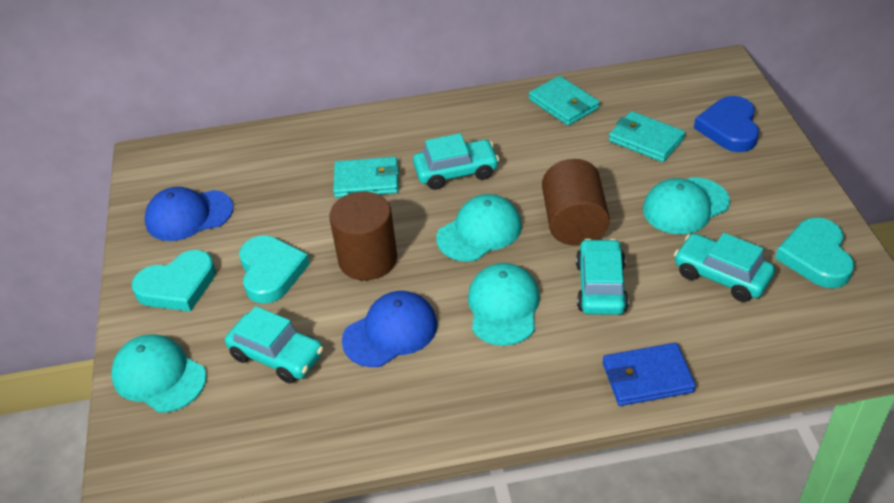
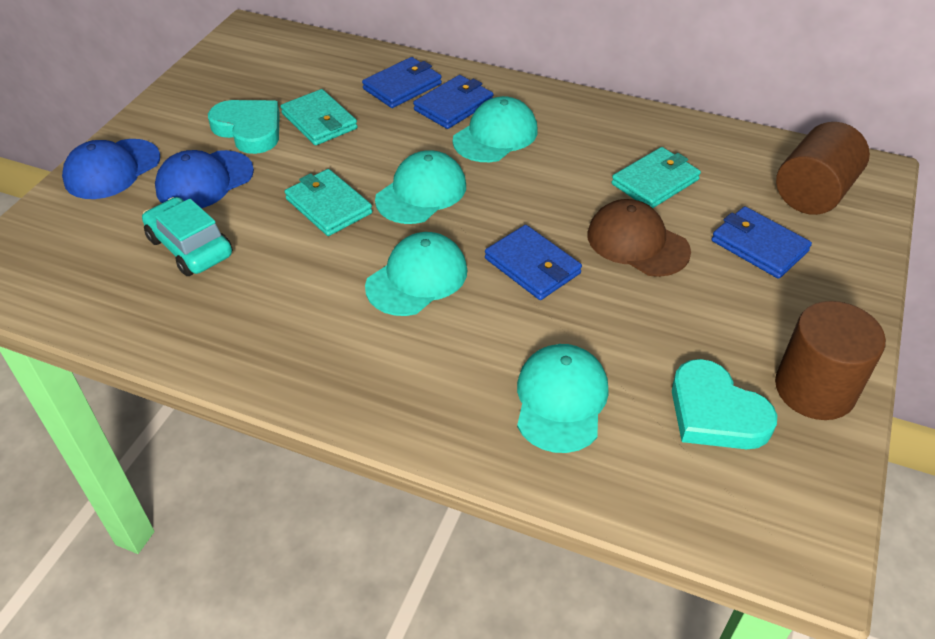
blue heart: 1 -> 0
blue wallet: 1 -> 4
brown cap: 0 -> 1
turquoise car: 4 -> 1
turquoise heart: 3 -> 2

